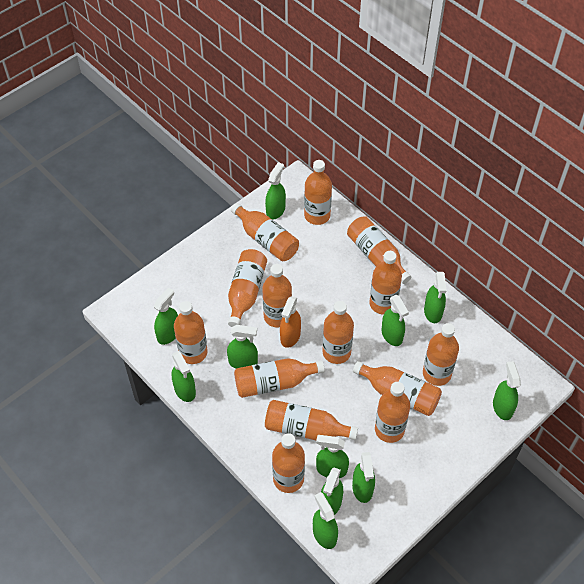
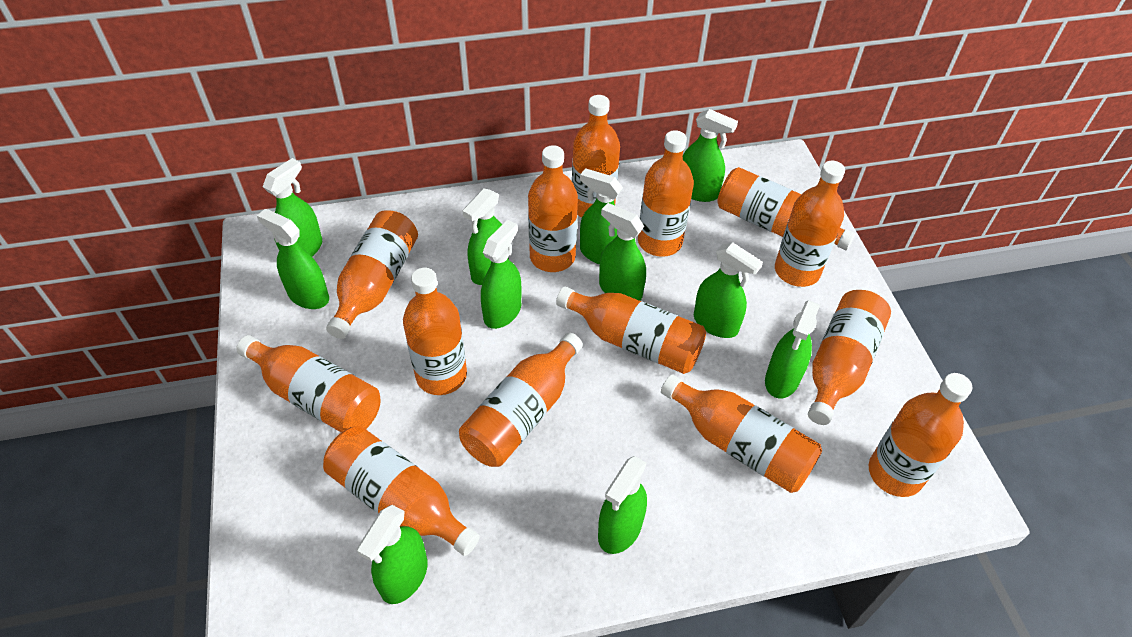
orange spray bottle: 1 -> 0

